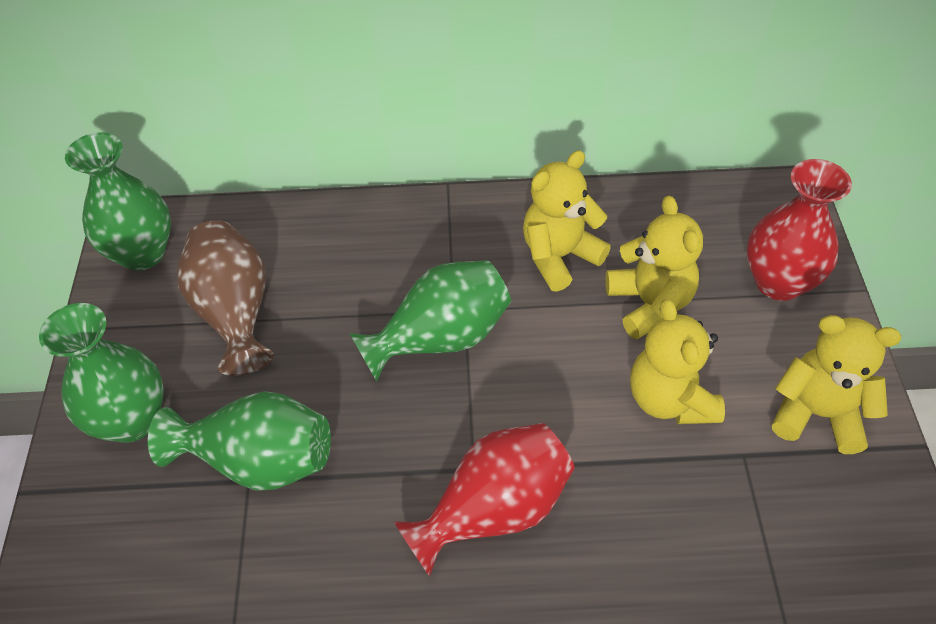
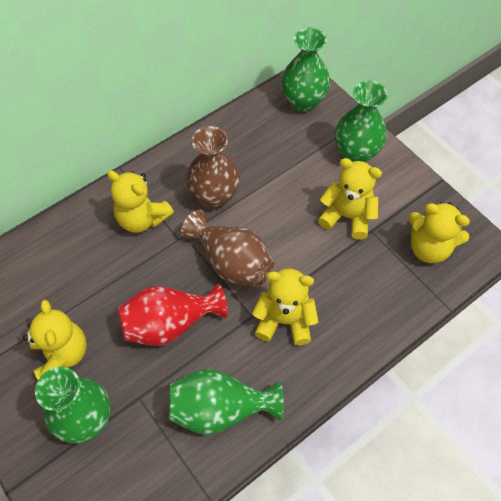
brown vase: 1 -> 2
red vase: 2 -> 1
yellow teddy bear: 4 -> 5

